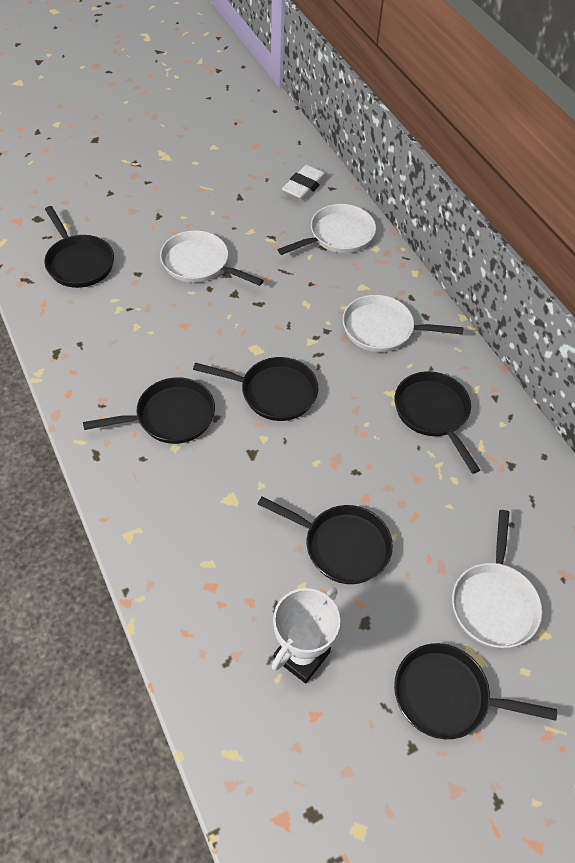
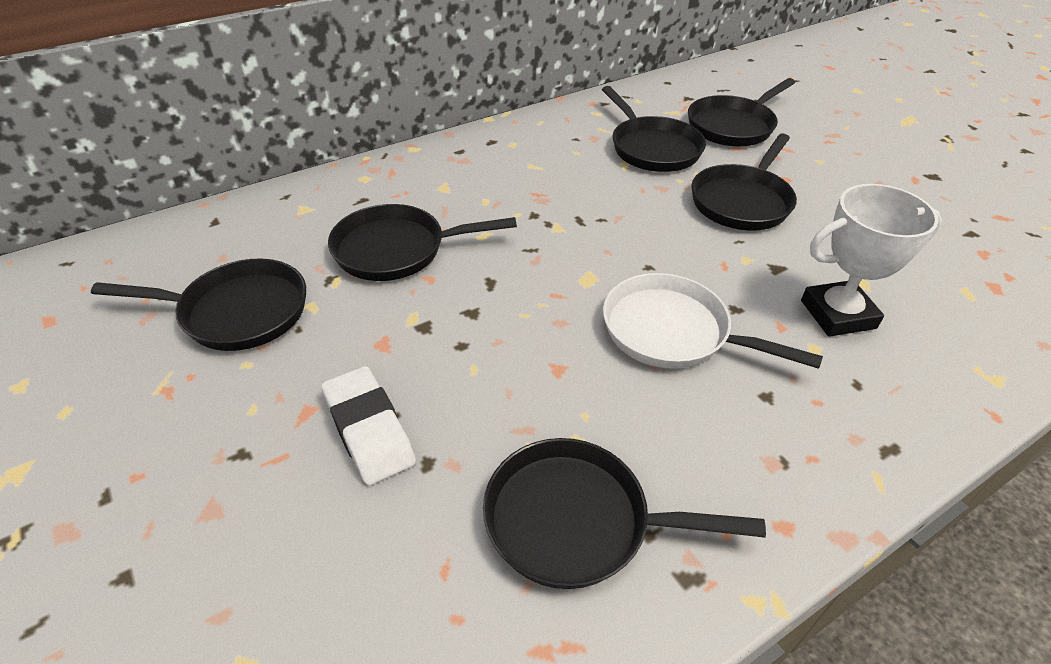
white pan: 4 -> 1

